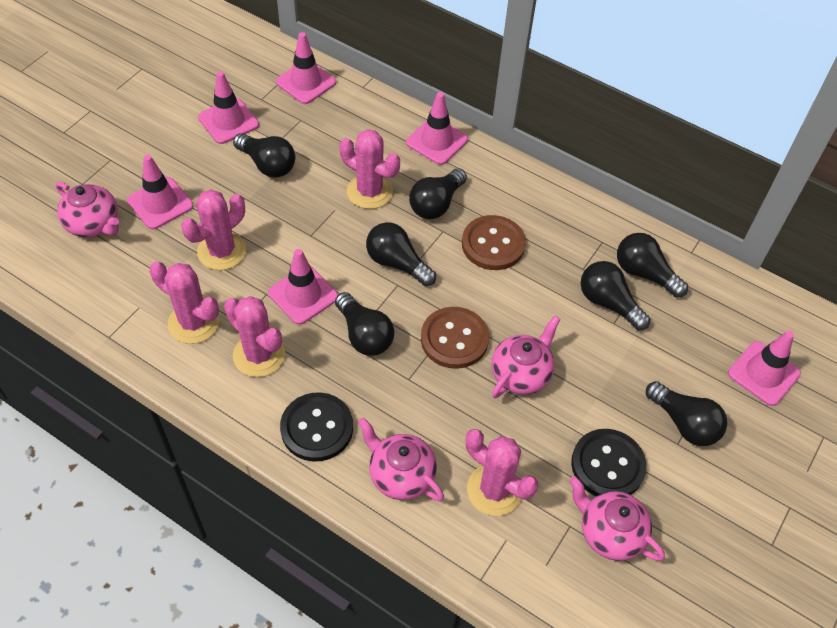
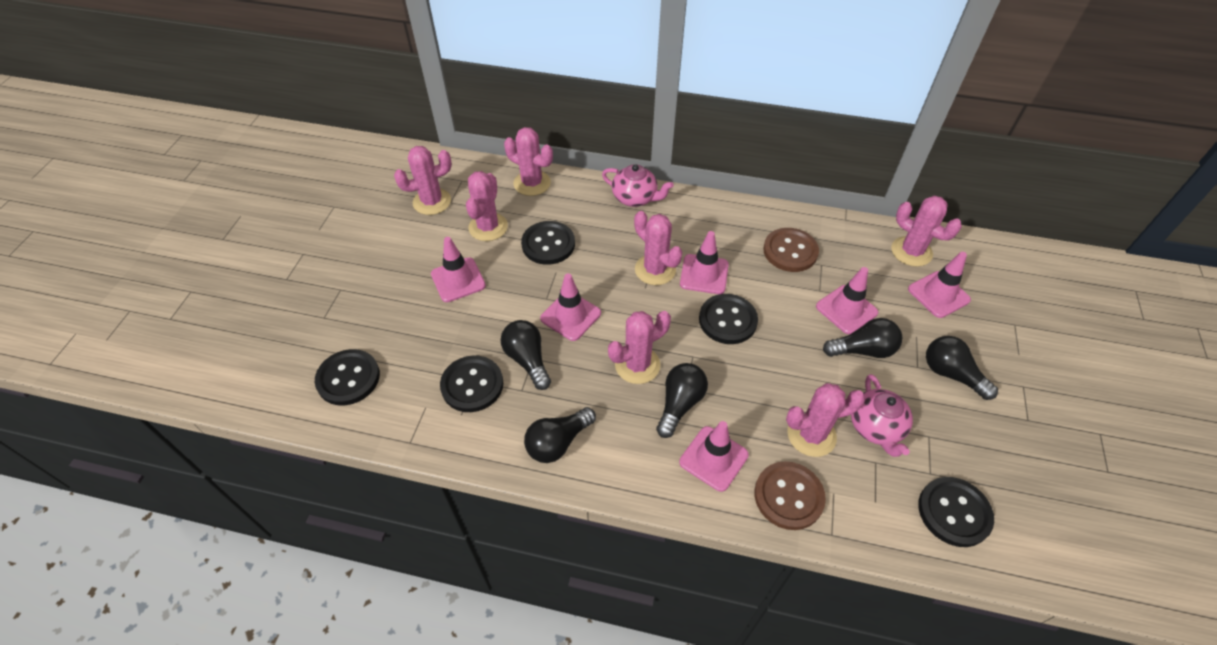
black button: 2 -> 5
black light bulb: 7 -> 5
pink cactus: 5 -> 7
pink teapot: 4 -> 2

